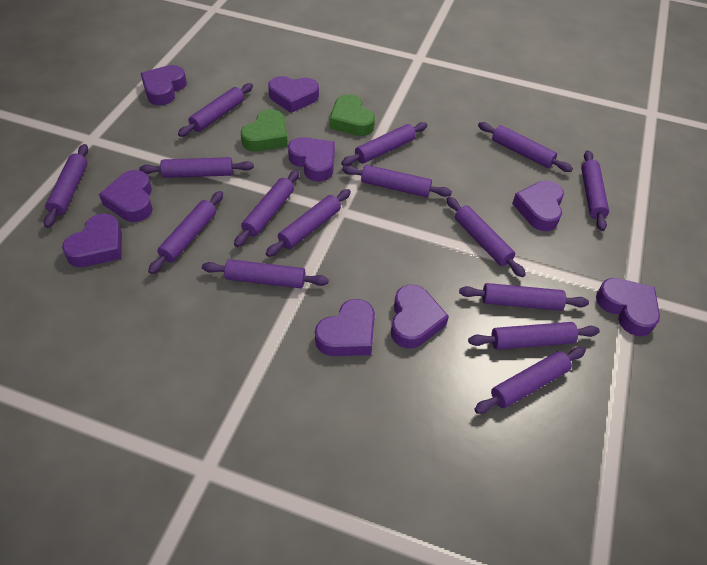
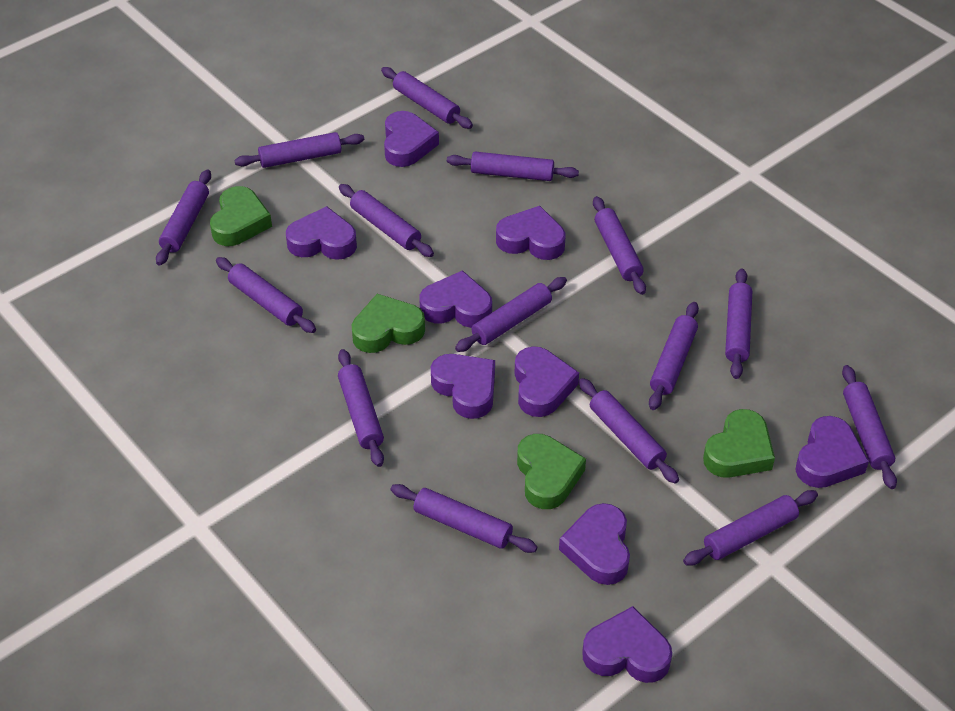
green heart: 2 -> 4

